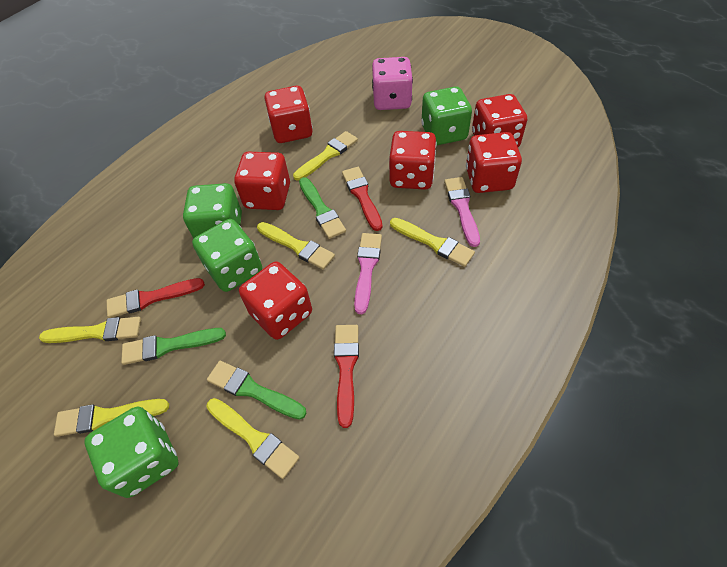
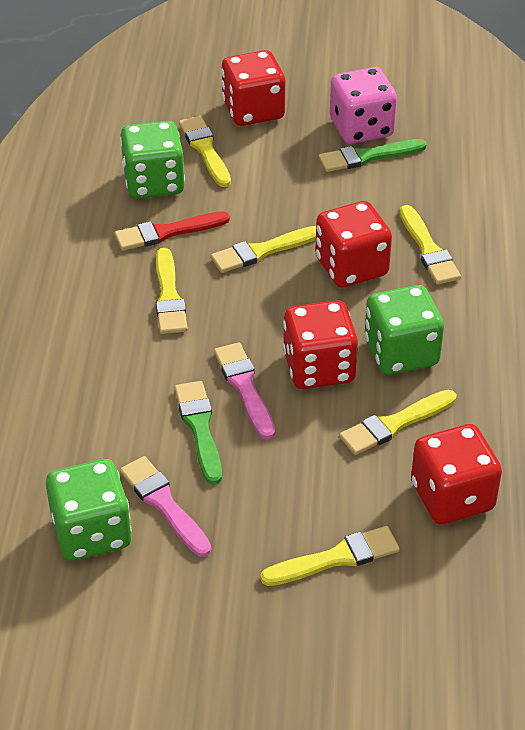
green brush: 3 -> 2
green dice: 4 -> 3
red brush: 3 -> 1
red dice: 6 -> 4

